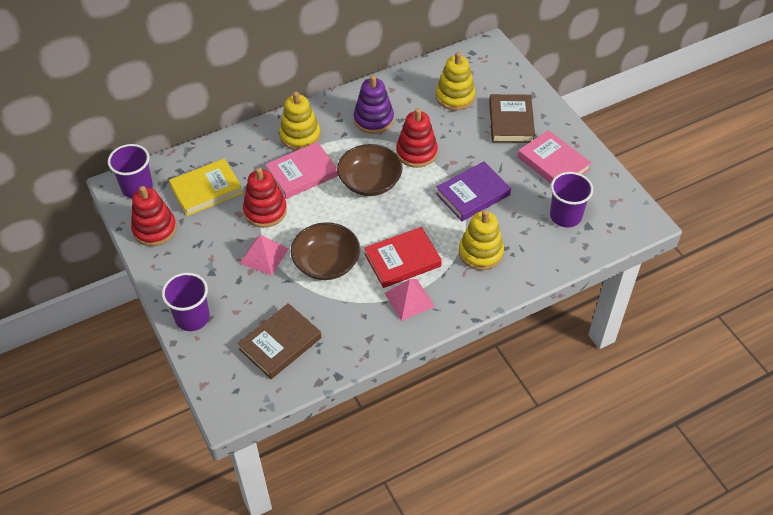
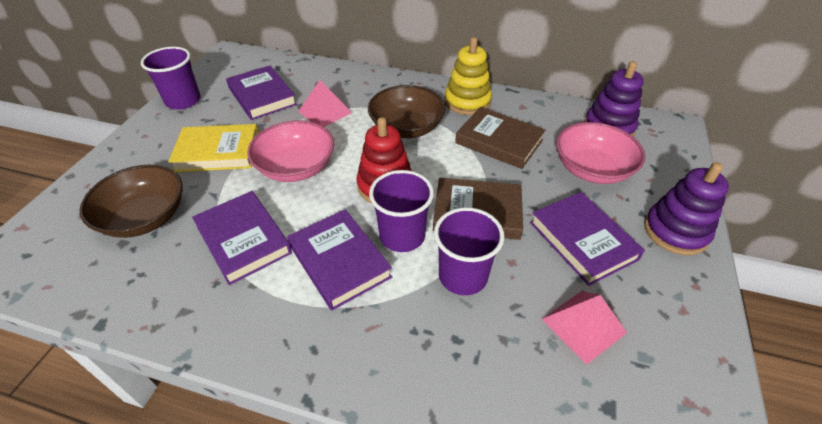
pink book: 2 -> 0
pink bowl: 0 -> 2
purple book: 1 -> 4
purple stacking toy: 1 -> 2
red book: 1 -> 0
red stacking toy: 3 -> 1
yellow stacking toy: 3 -> 1

